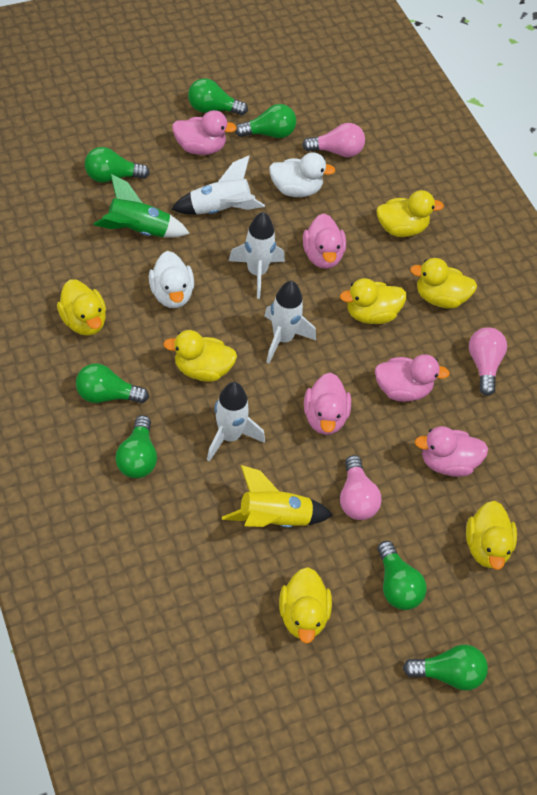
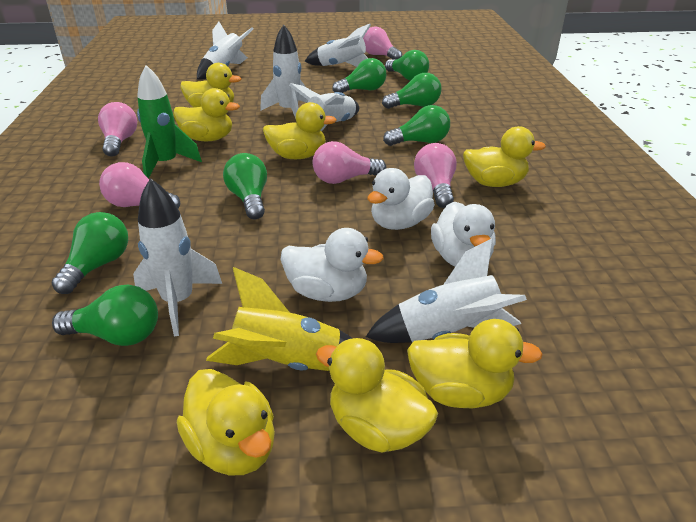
pink duck: 5 -> 0
pink light bulb: 3 -> 5
white duck: 2 -> 3
white rocket: 4 -> 6

